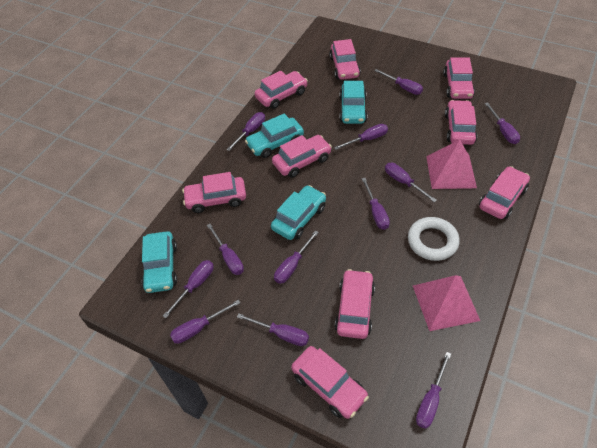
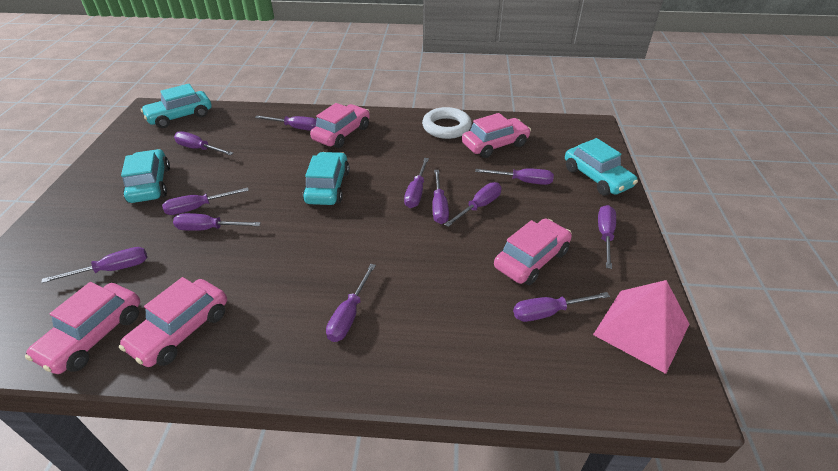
pink car: 9 -> 5
pink pyramid: 2 -> 1

